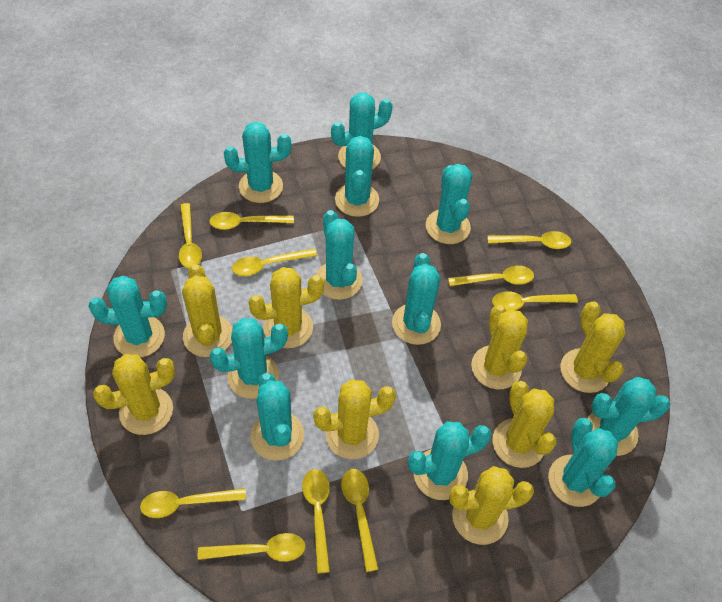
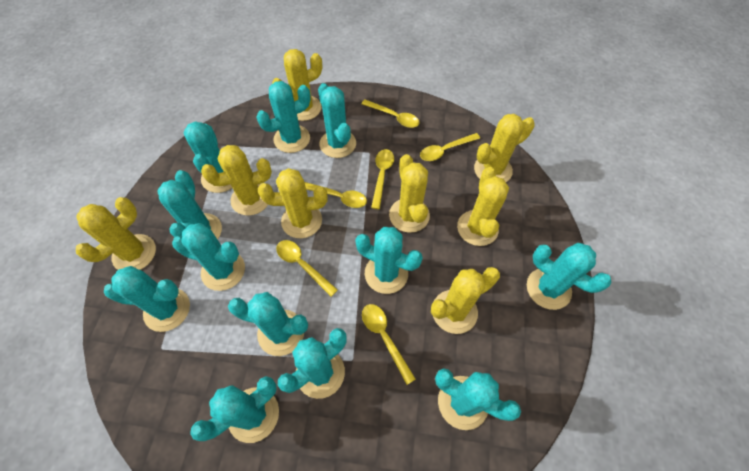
yellow spoon: 10 -> 6

